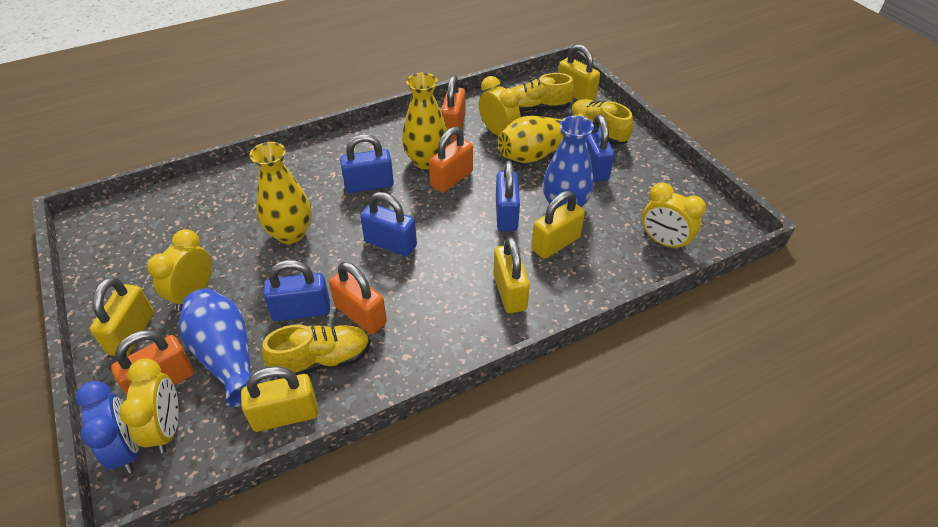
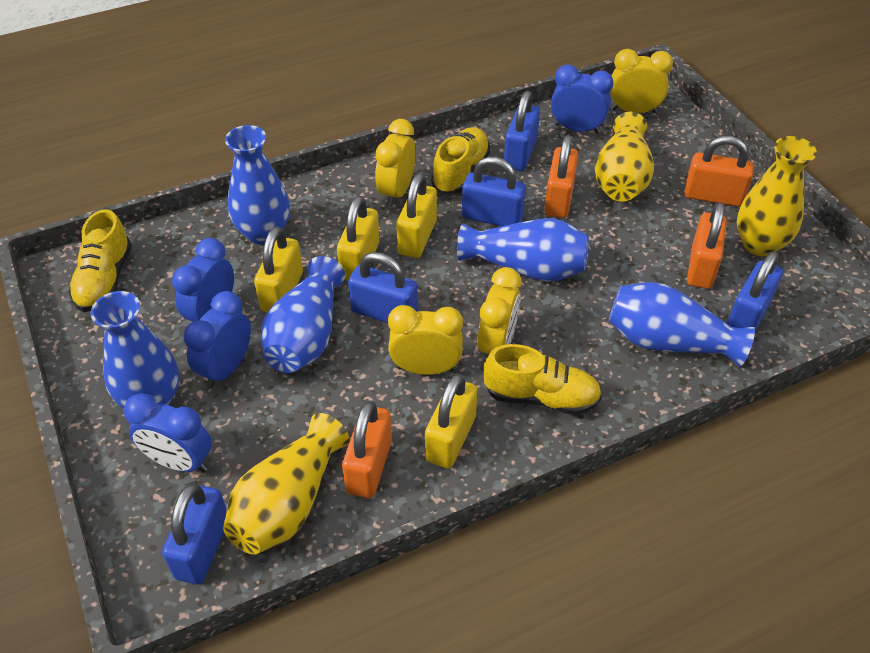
blue clock: 1 -> 4
blue vase: 2 -> 5
yellow padlock: 5 -> 4

